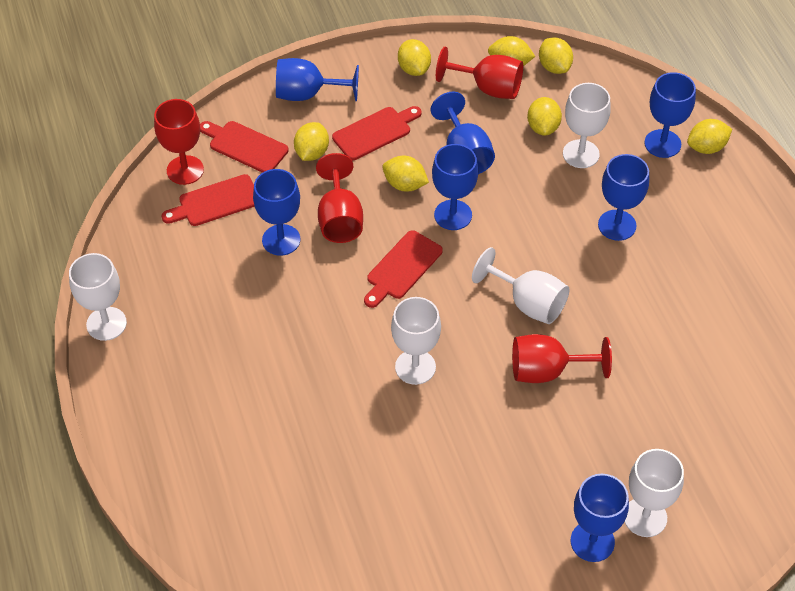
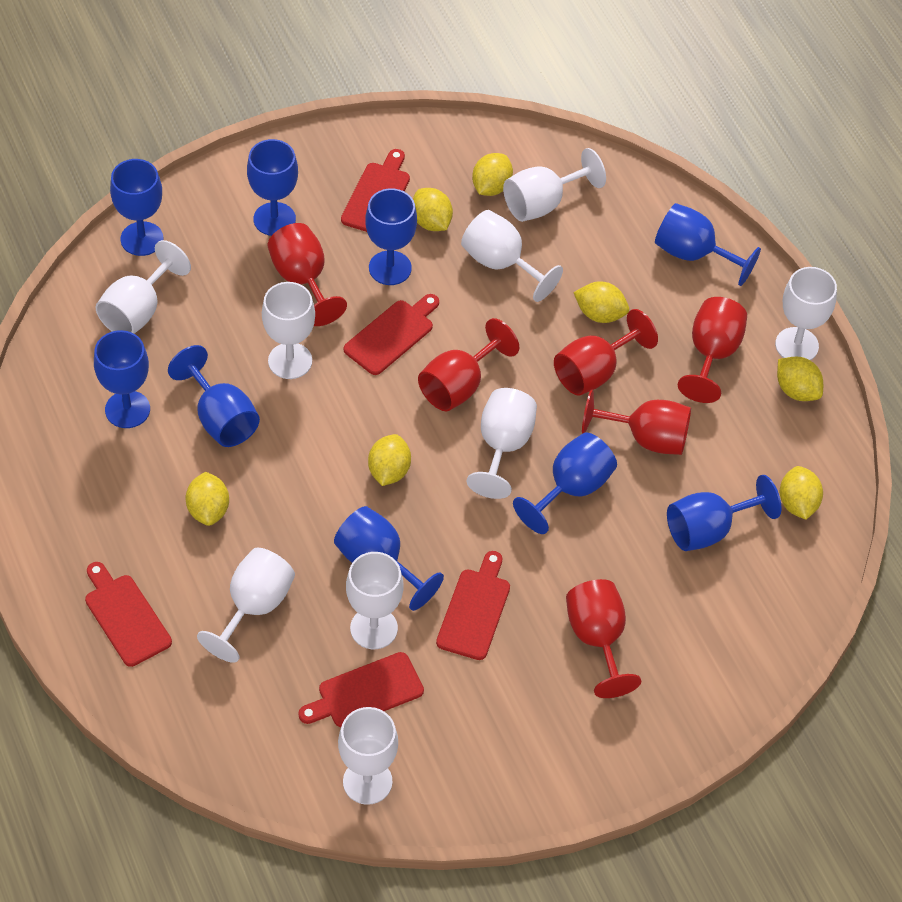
blue goblet: 7 -> 9
red cutting board: 4 -> 5
red goblet: 4 -> 6
white goblet: 5 -> 9

